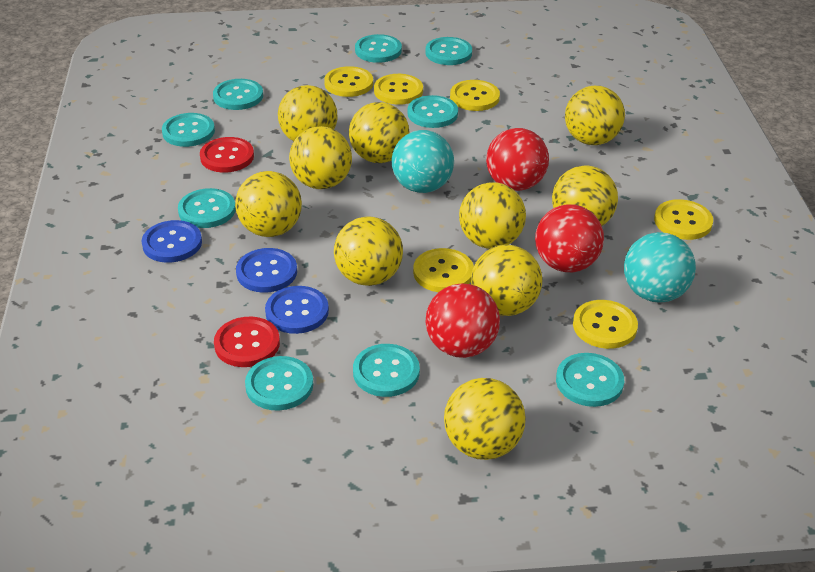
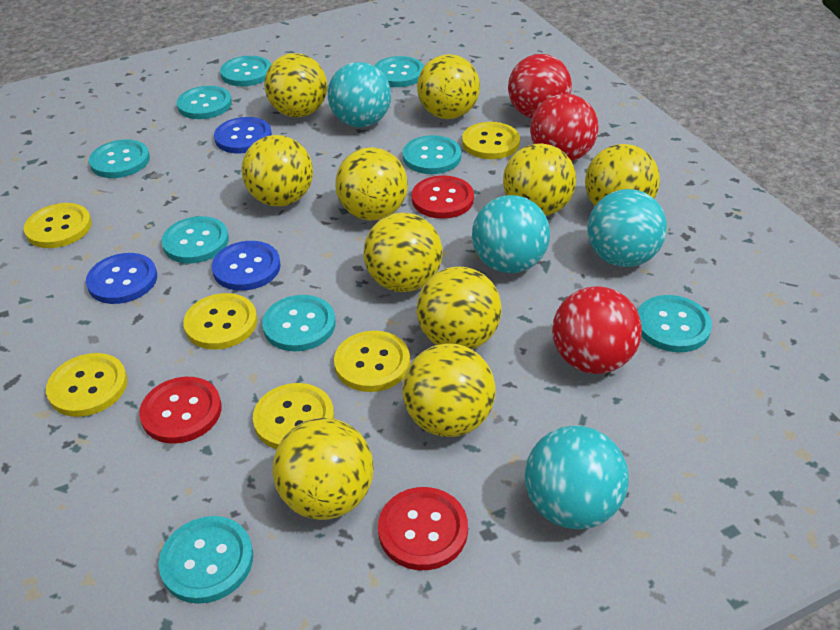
red button: 2 -> 3
turquoise ball: 2 -> 4

